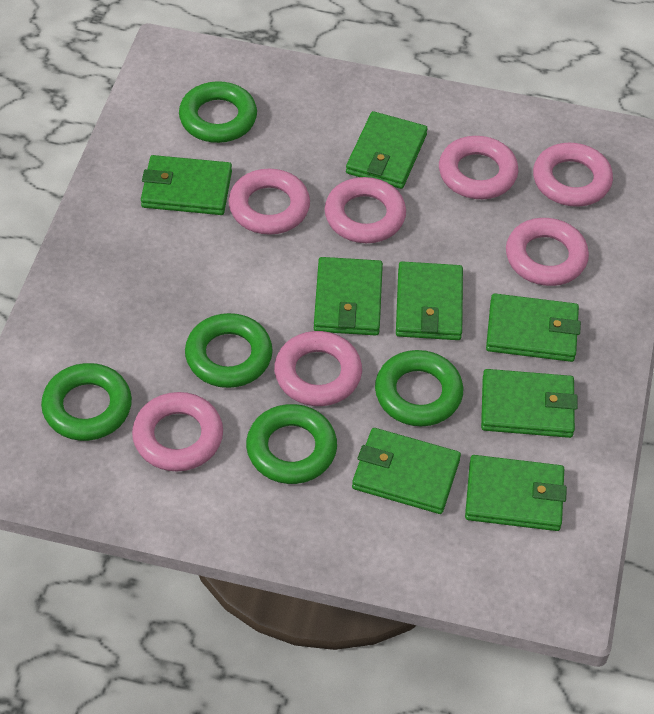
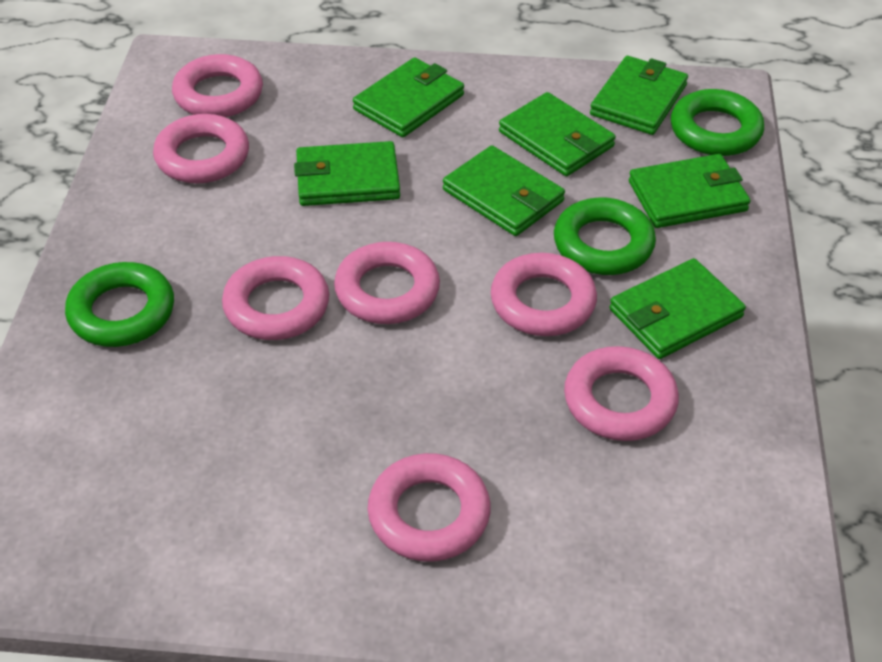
green ring: 5 -> 3
green wallet: 8 -> 7

